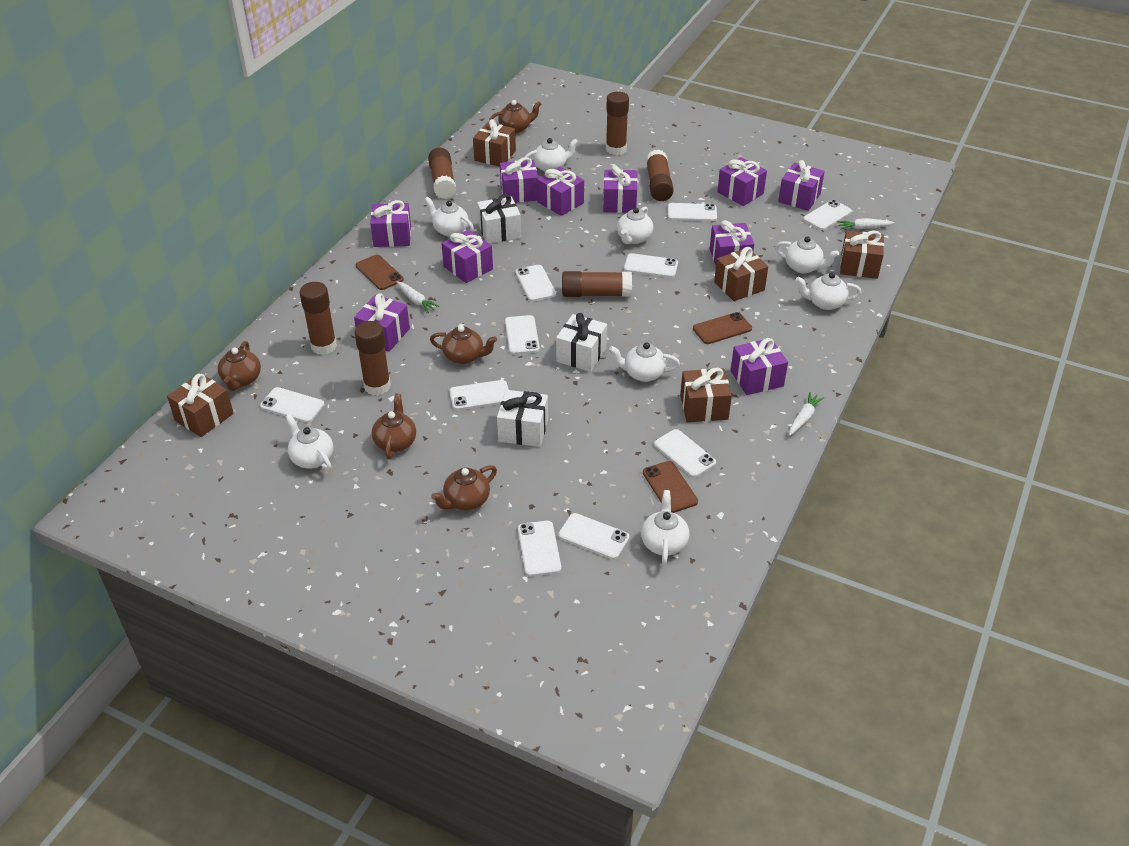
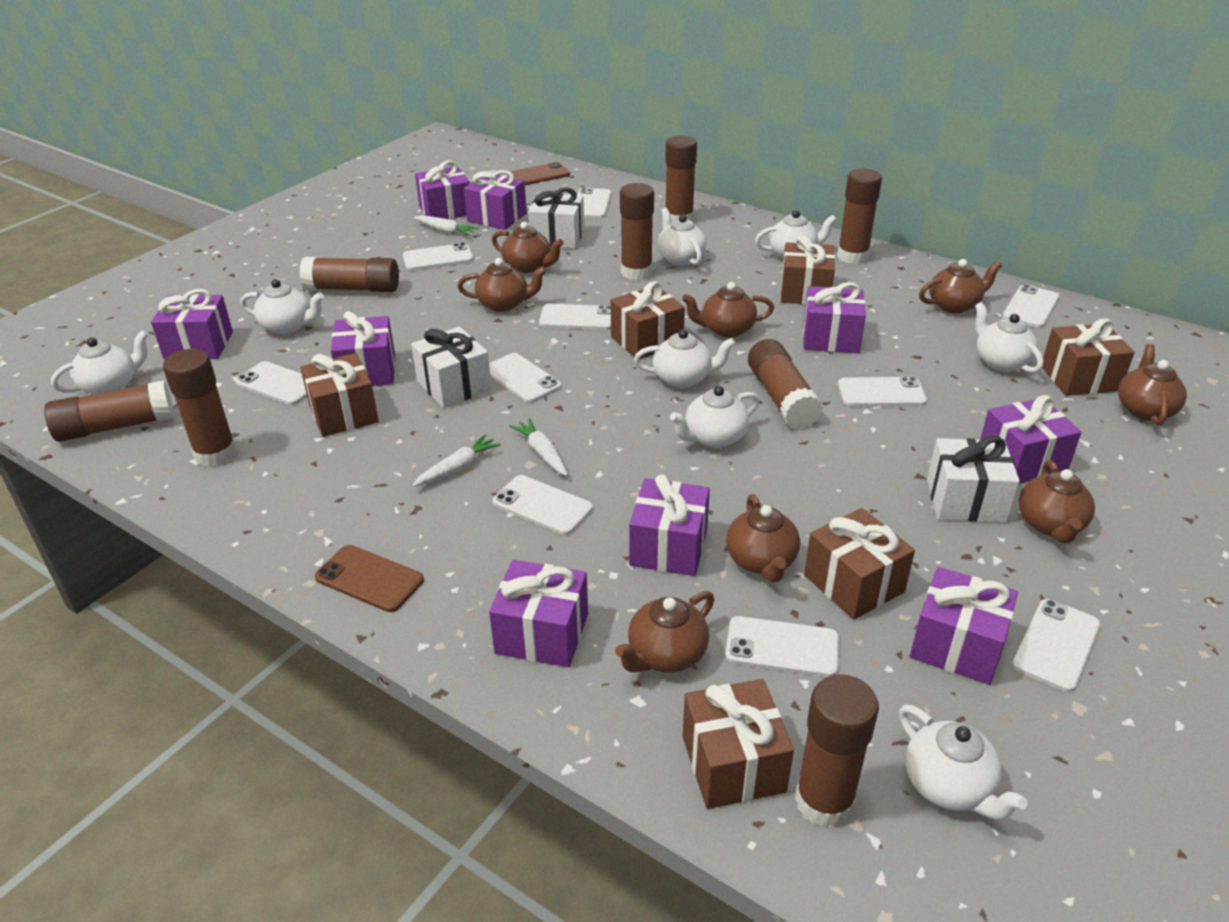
brown gift: 5 -> 6
brown glue stick: 6 -> 8
brown phone: 3 -> 2
brown teapot: 5 -> 8
purple gift: 10 -> 9

